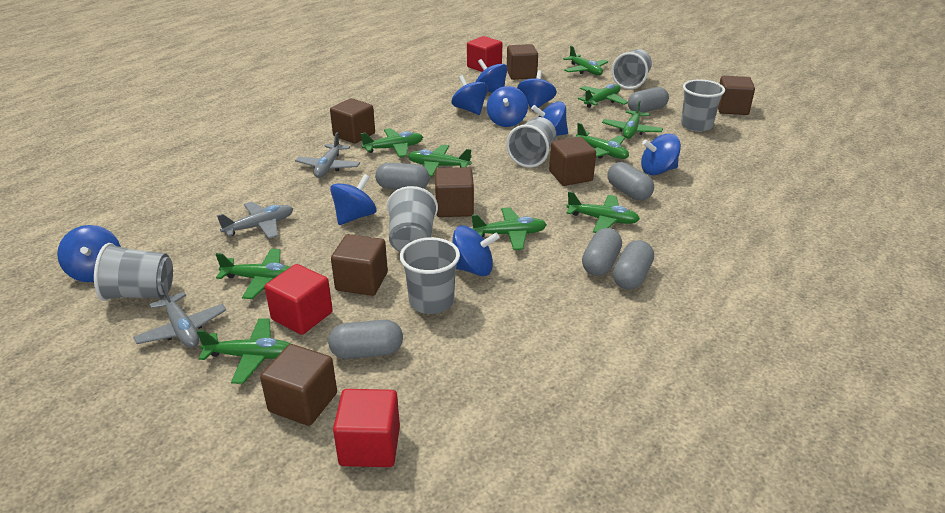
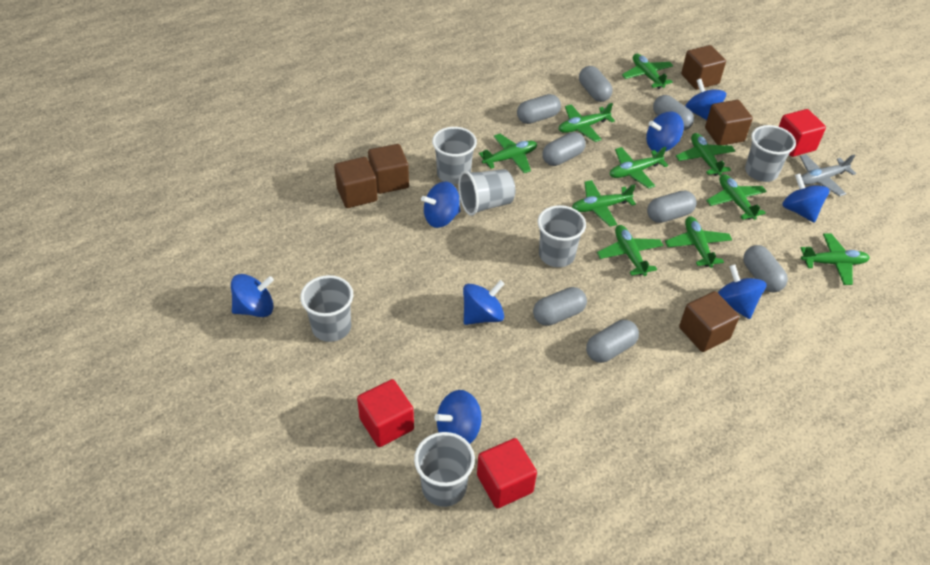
blue spinning top: 9 -> 8
brown cube: 7 -> 5
grey capsule: 6 -> 8
grey plane: 3 -> 1

